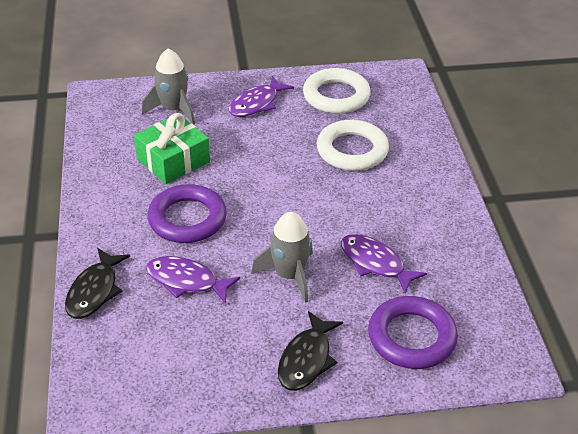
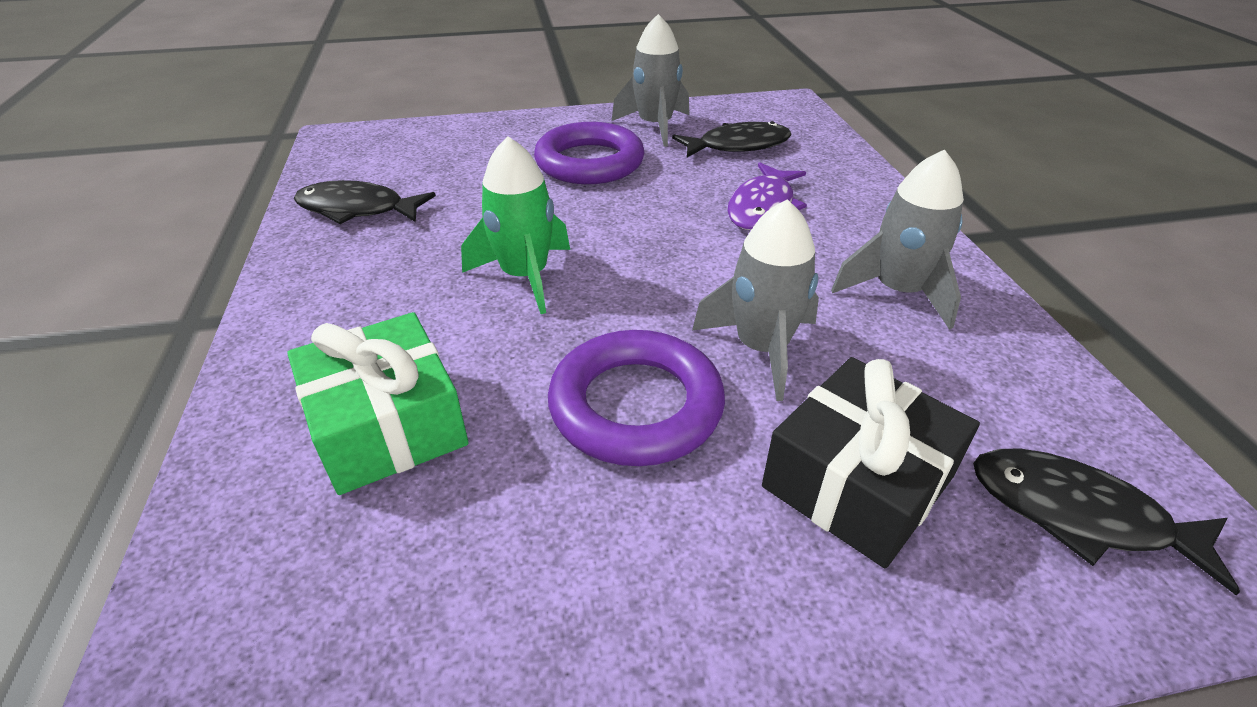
black fish: 2 -> 3
black gift: 0 -> 1
green rocket: 0 -> 1
grey rocket: 2 -> 3
purple fish: 3 -> 1
white ring: 2 -> 0

